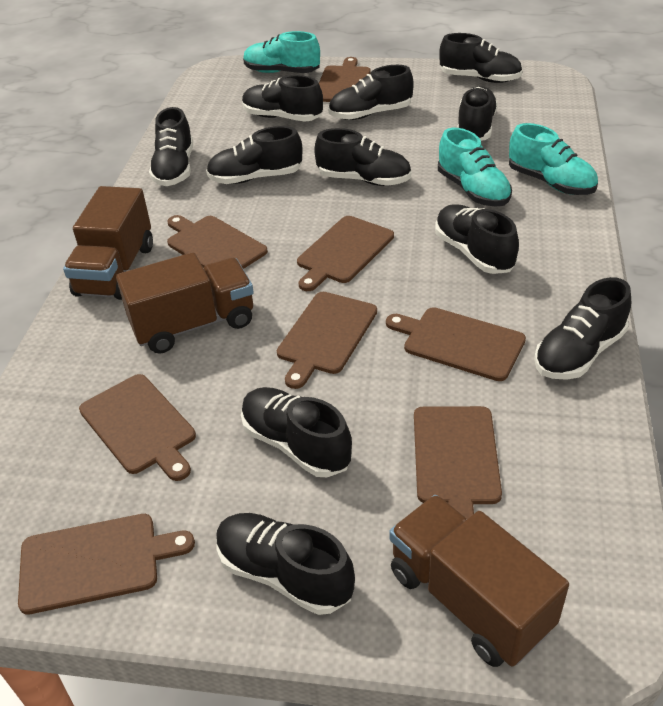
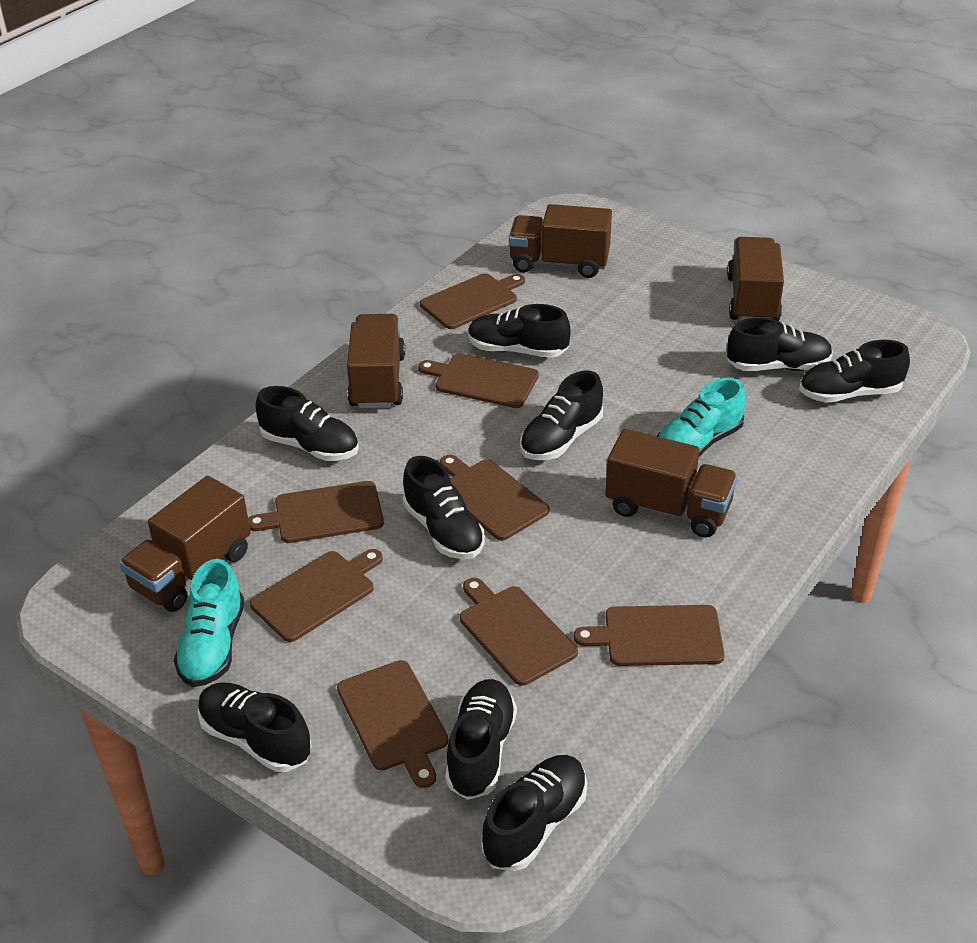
black shoe: 11 -> 9
brown truck: 3 -> 5
turquoise shoe: 3 -> 2

